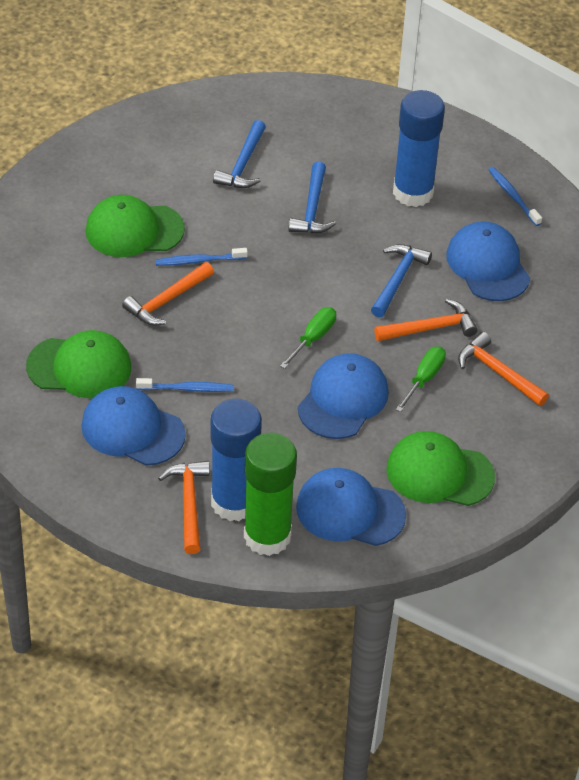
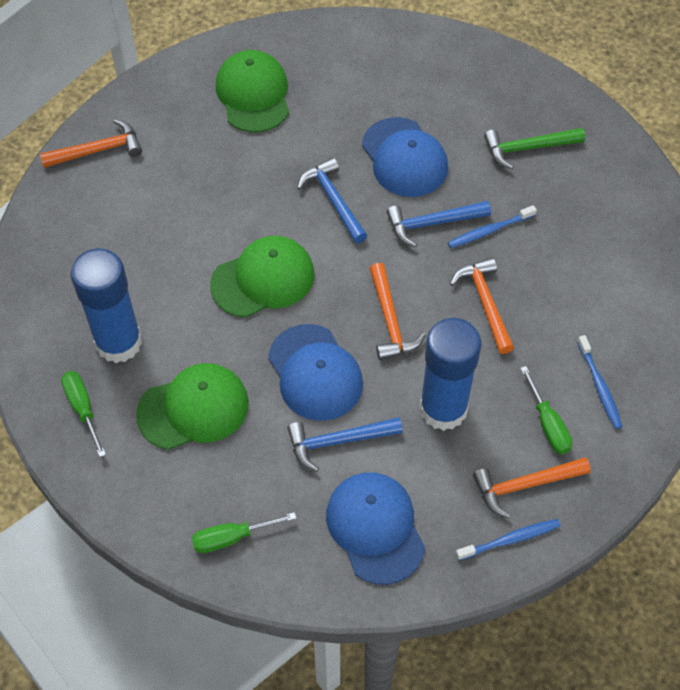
blue cap: 4 -> 3
green glue stick: 1 -> 0
green hammer: 0 -> 1
green screwdriver: 2 -> 3

